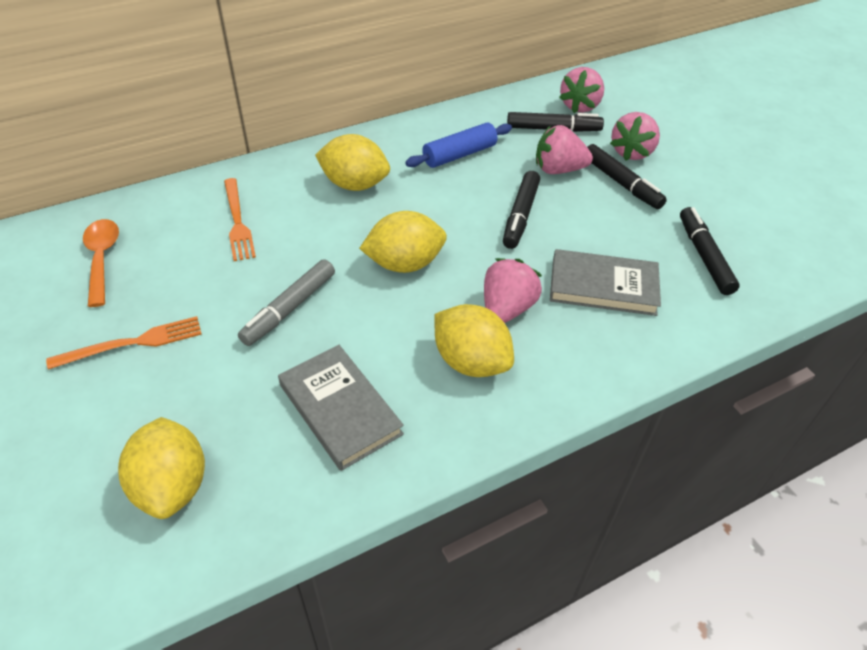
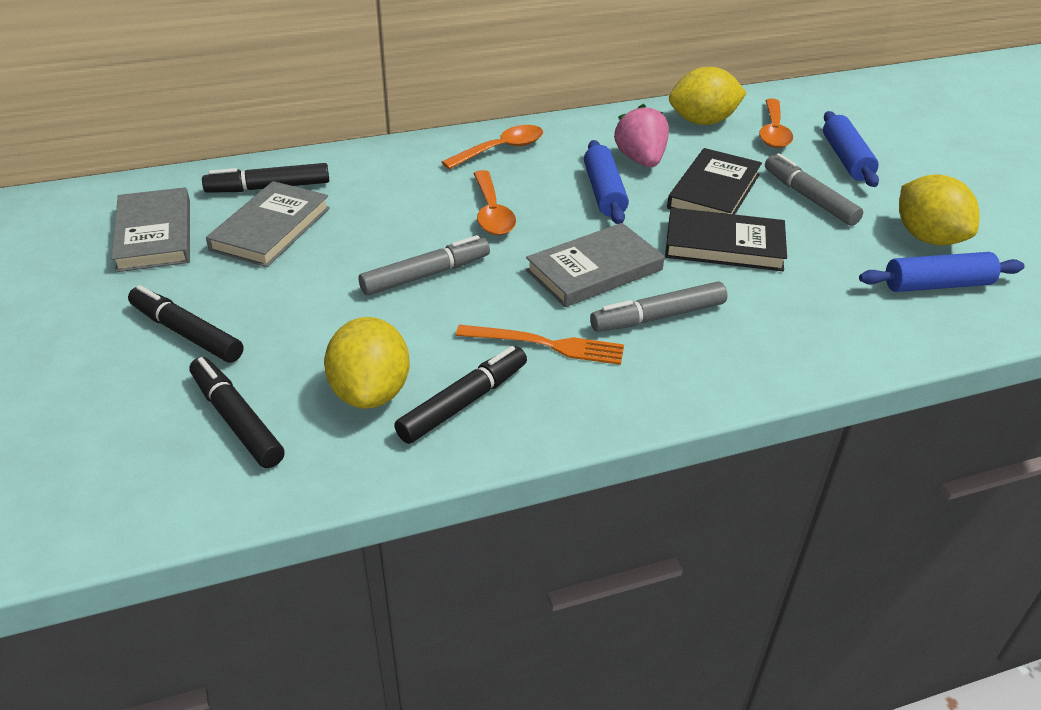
black book: 0 -> 2
blue rolling pin: 1 -> 3
grey book: 2 -> 3
grey marker: 1 -> 3
orange fork: 2 -> 1
orange spoon: 1 -> 3
pink strawberry: 4 -> 1
yellow lemon: 4 -> 3

